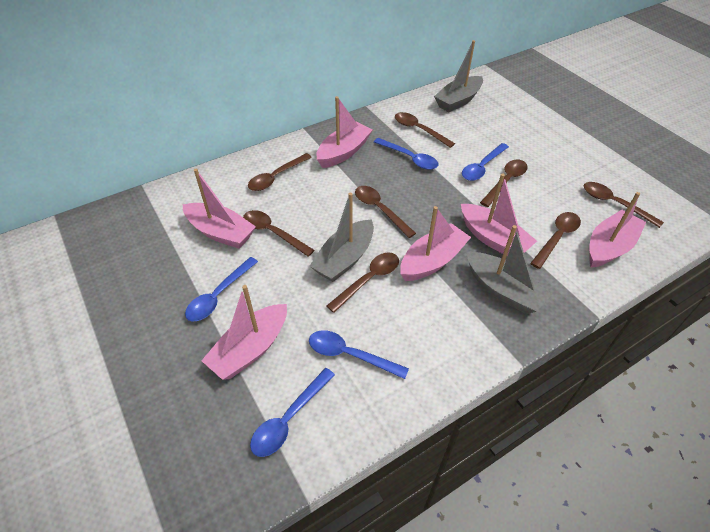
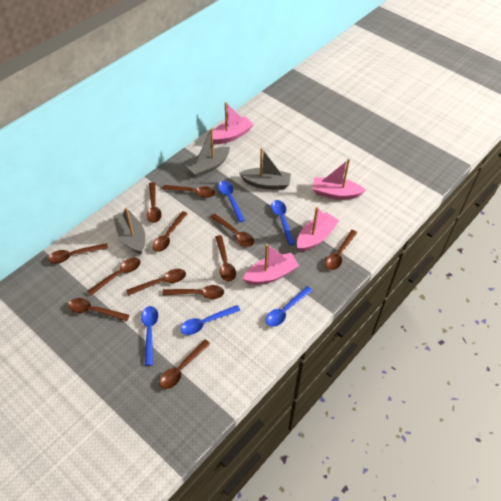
brown spoon: 8 -> 12
pink boat: 6 -> 4

